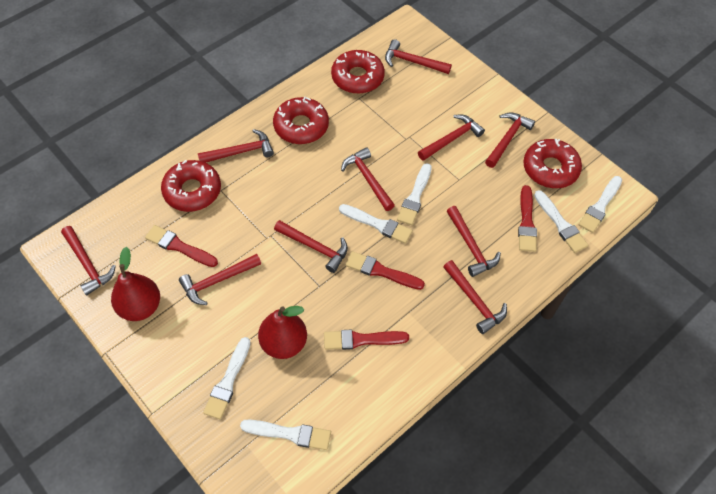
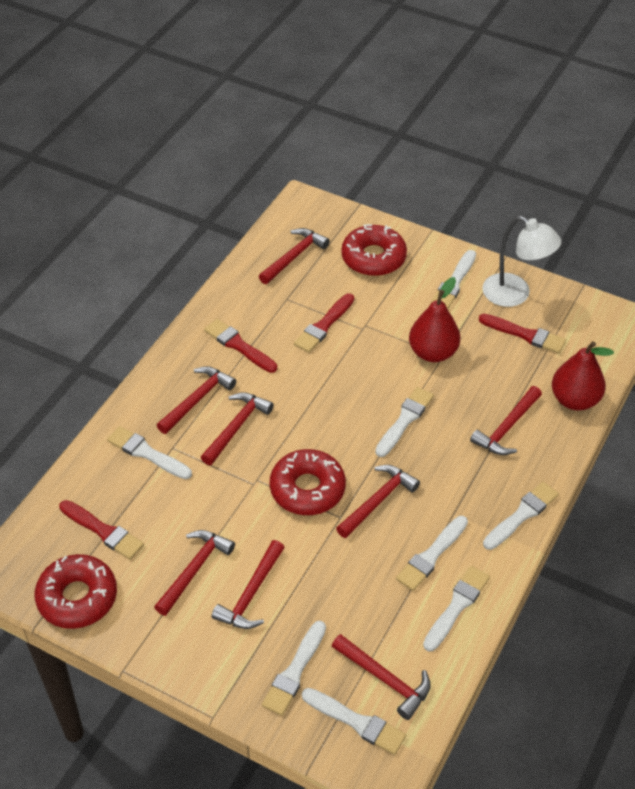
red donut: 4 -> 3
red hammer: 10 -> 8
white brush: 6 -> 8
white lamp: 0 -> 1

